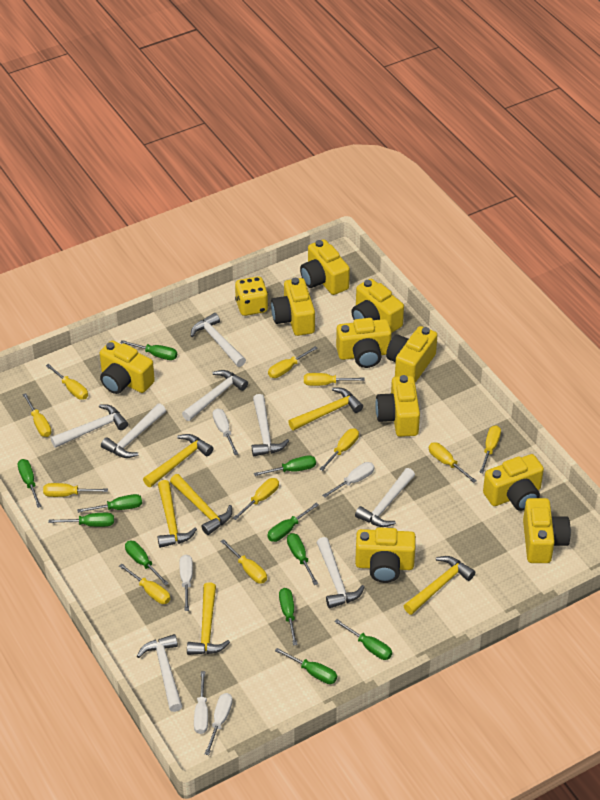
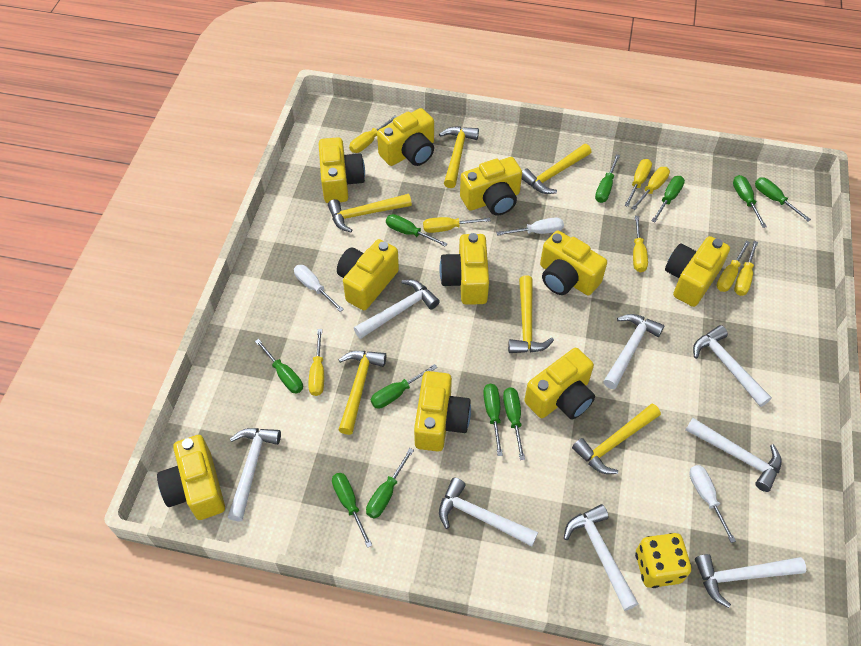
white screwdriver: 5 -> 3
yellow screwdriver: 11 -> 8

